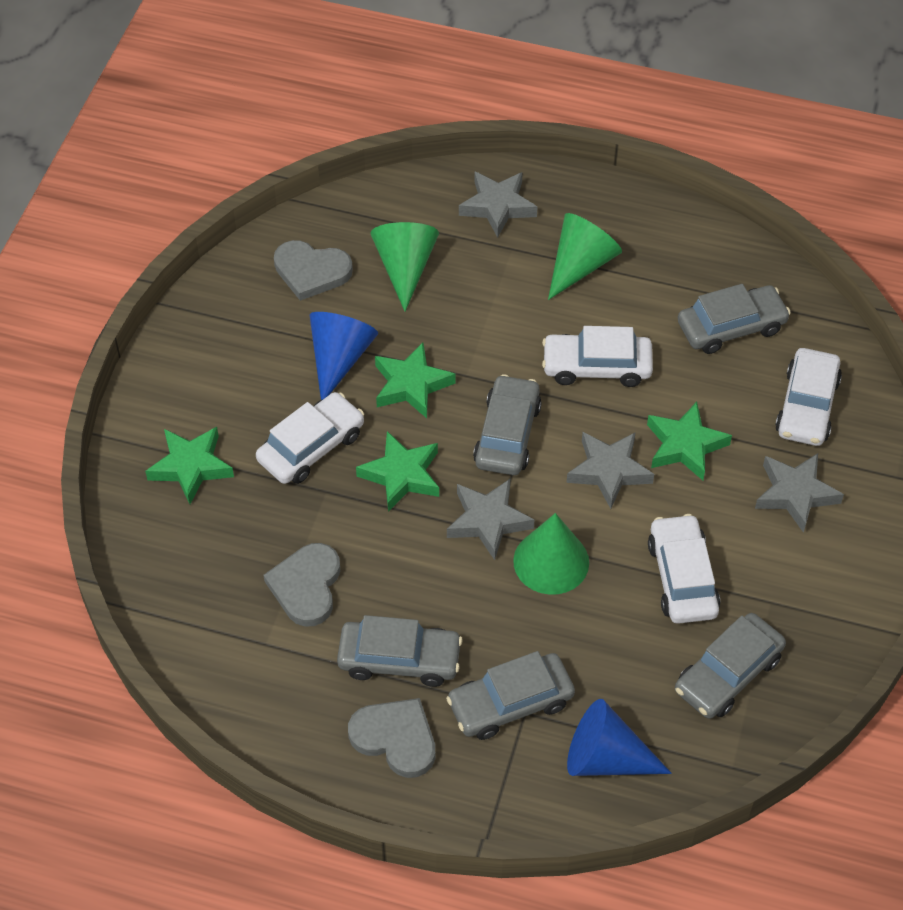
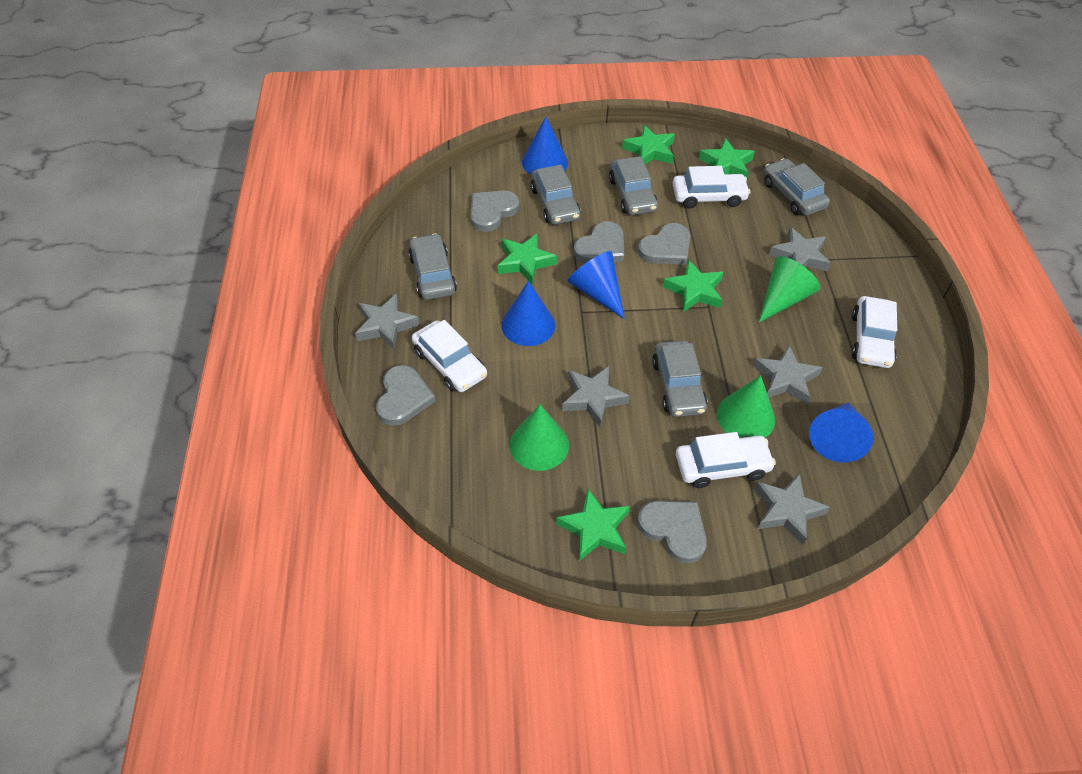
blue cone: 2 -> 4
green star: 4 -> 5
grey heart: 3 -> 5
grey star: 4 -> 5

